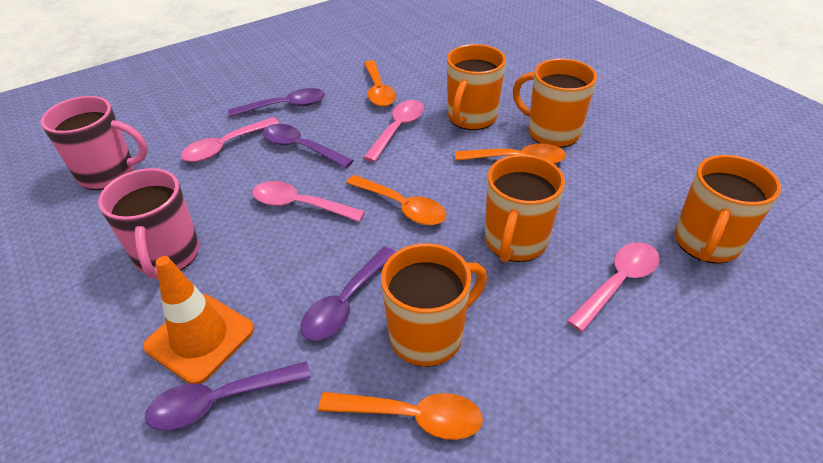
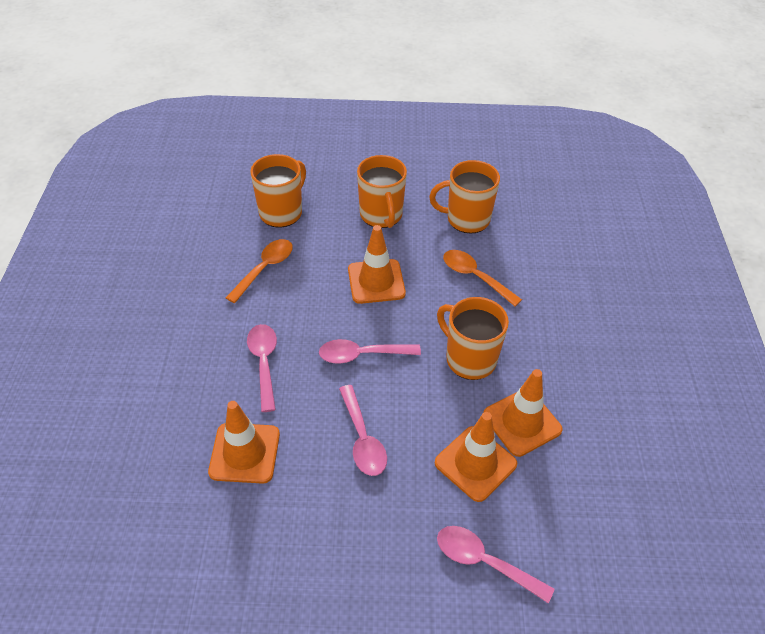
orange mug: 5 -> 4
orange spoon: 4 -> 2
orange traffic cone: 1 -> 4
pink mug: 2 -> 0
purple spoon: 4 -> 0

